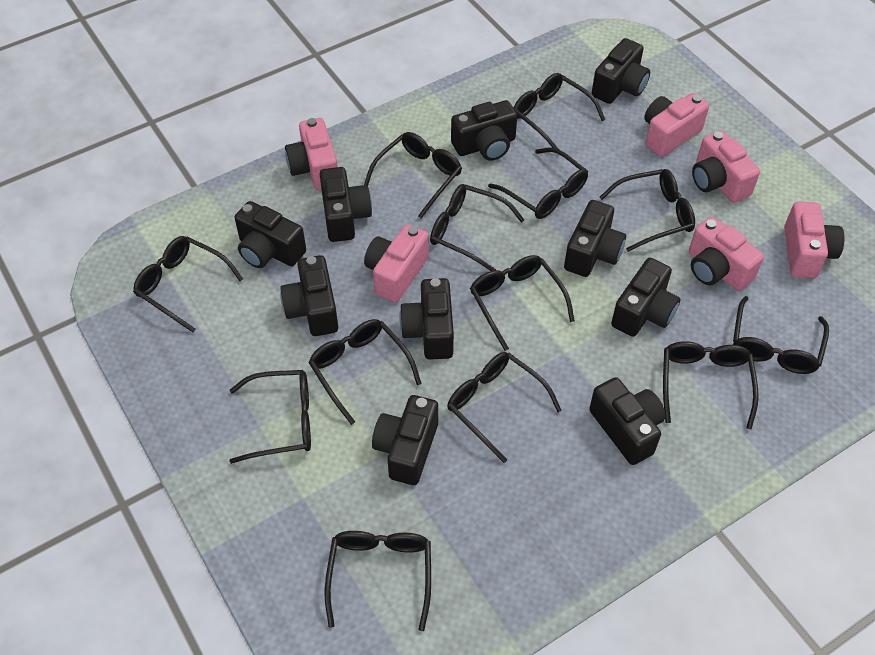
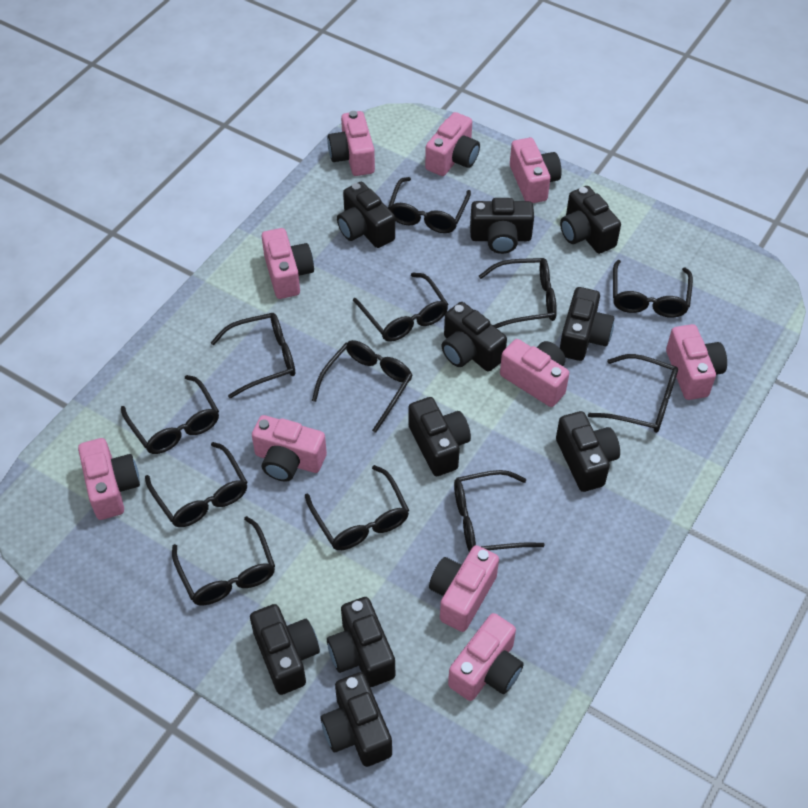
black glasses: 13 -> 12
pink camera: 6 -> 10

